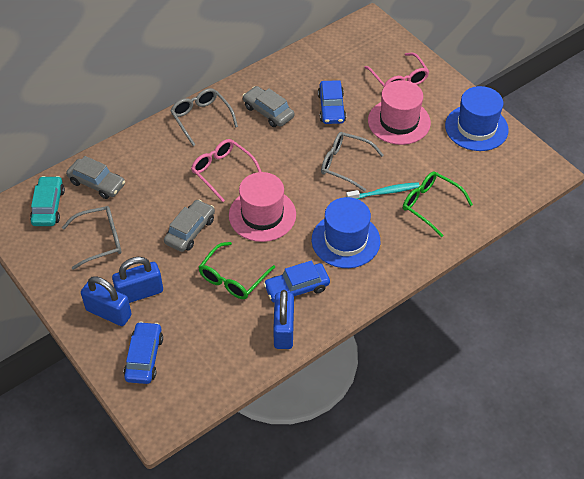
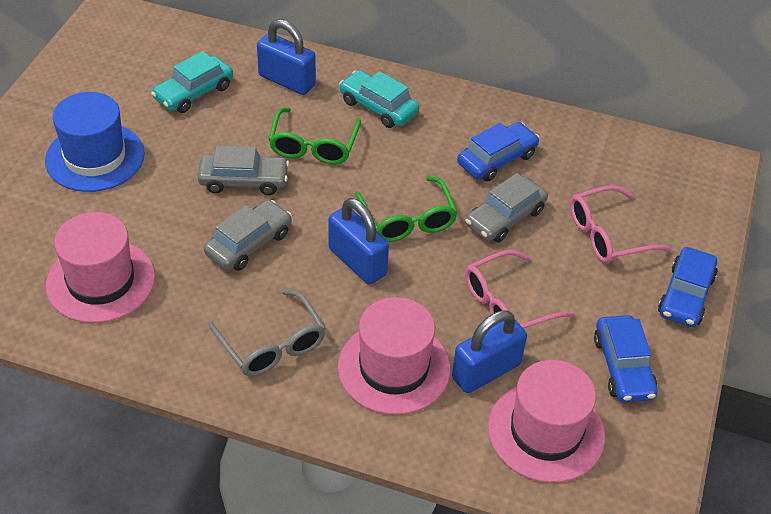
blue hat: 2 -> 1
grey glasses: 3 -> 1
pink hat: 2 -> 3
turquoise car: 1 -> 2
turquoise toothbrush: 1 -> 0

